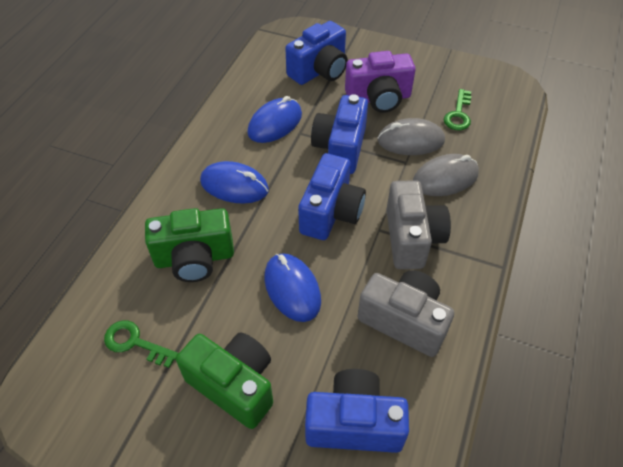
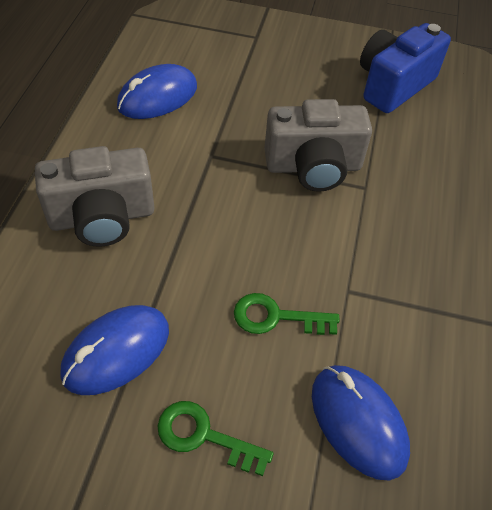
blue camera: 4 -> 1
green camera: 2 -> 0
grey mouse: 2 -> 0
purple camera: 1 -> 0

